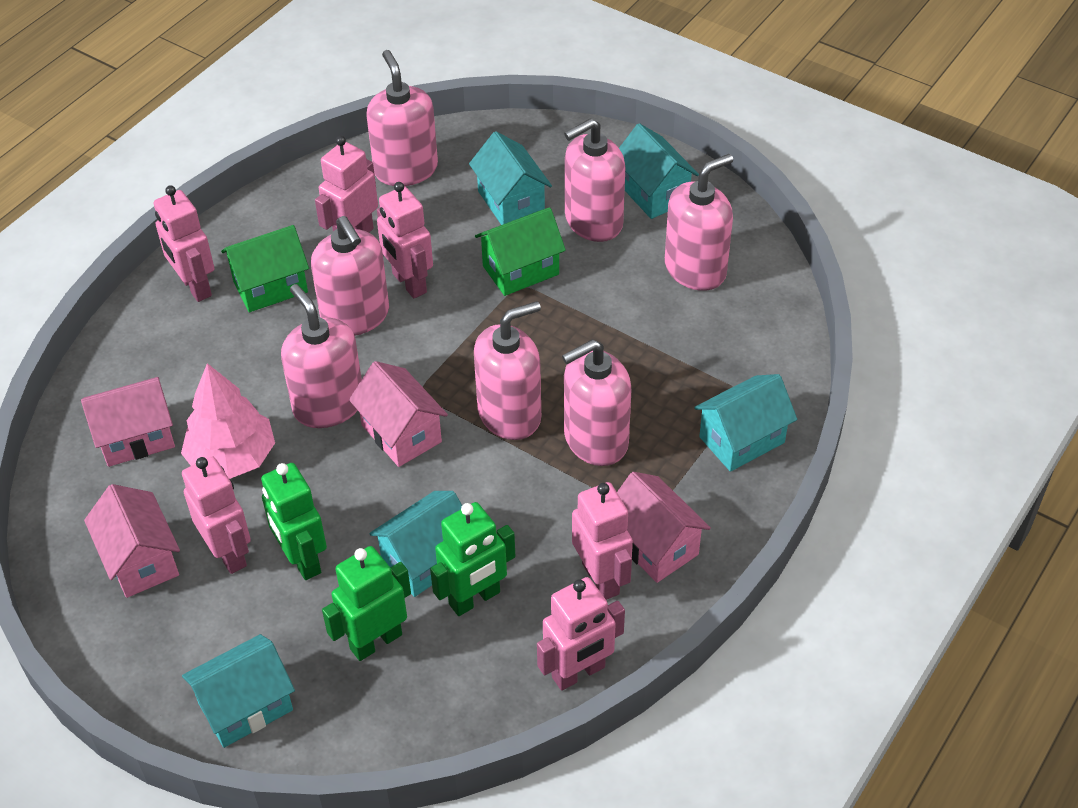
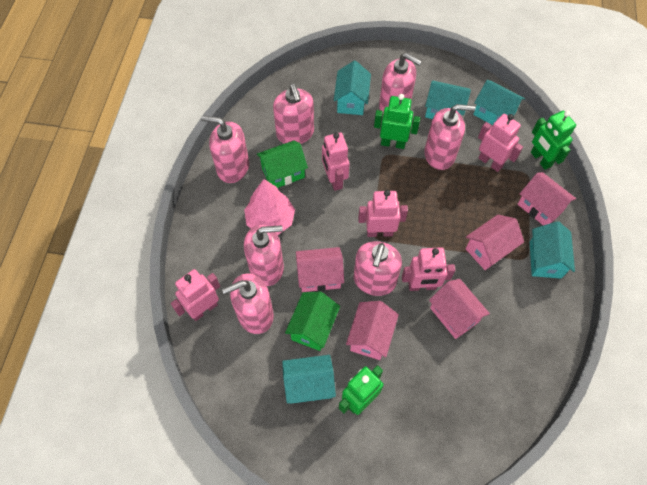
pink house: 4 -> 5
pink robot: 6 -> 5

